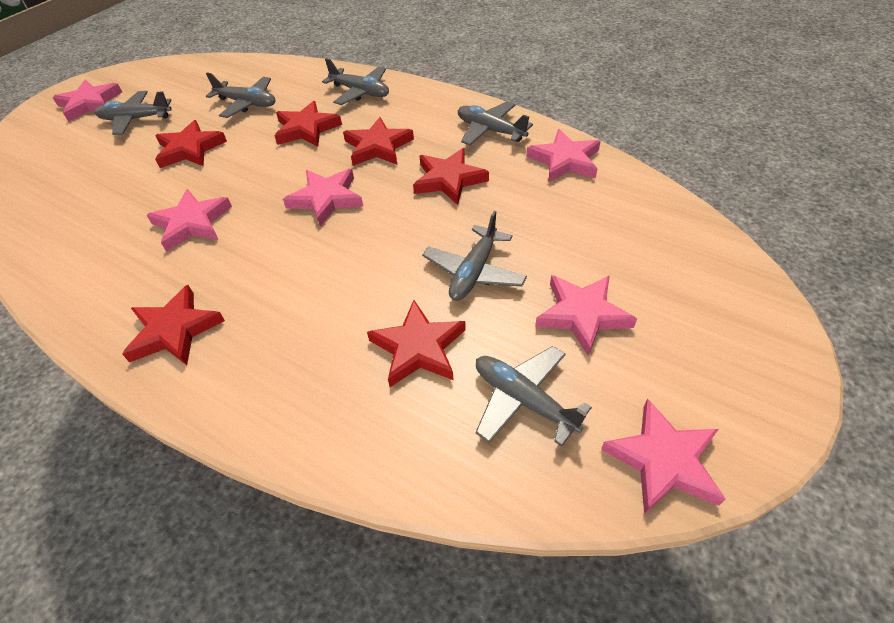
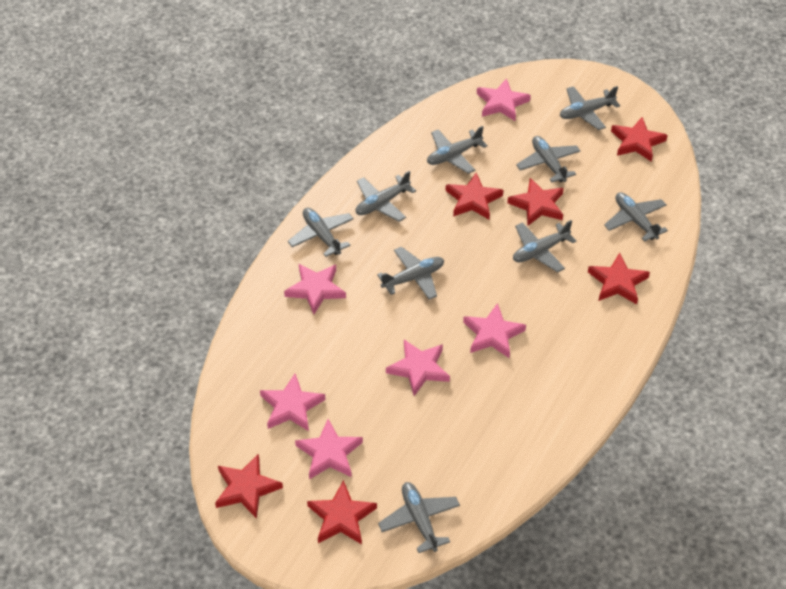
grey plane: 6 -> 9

